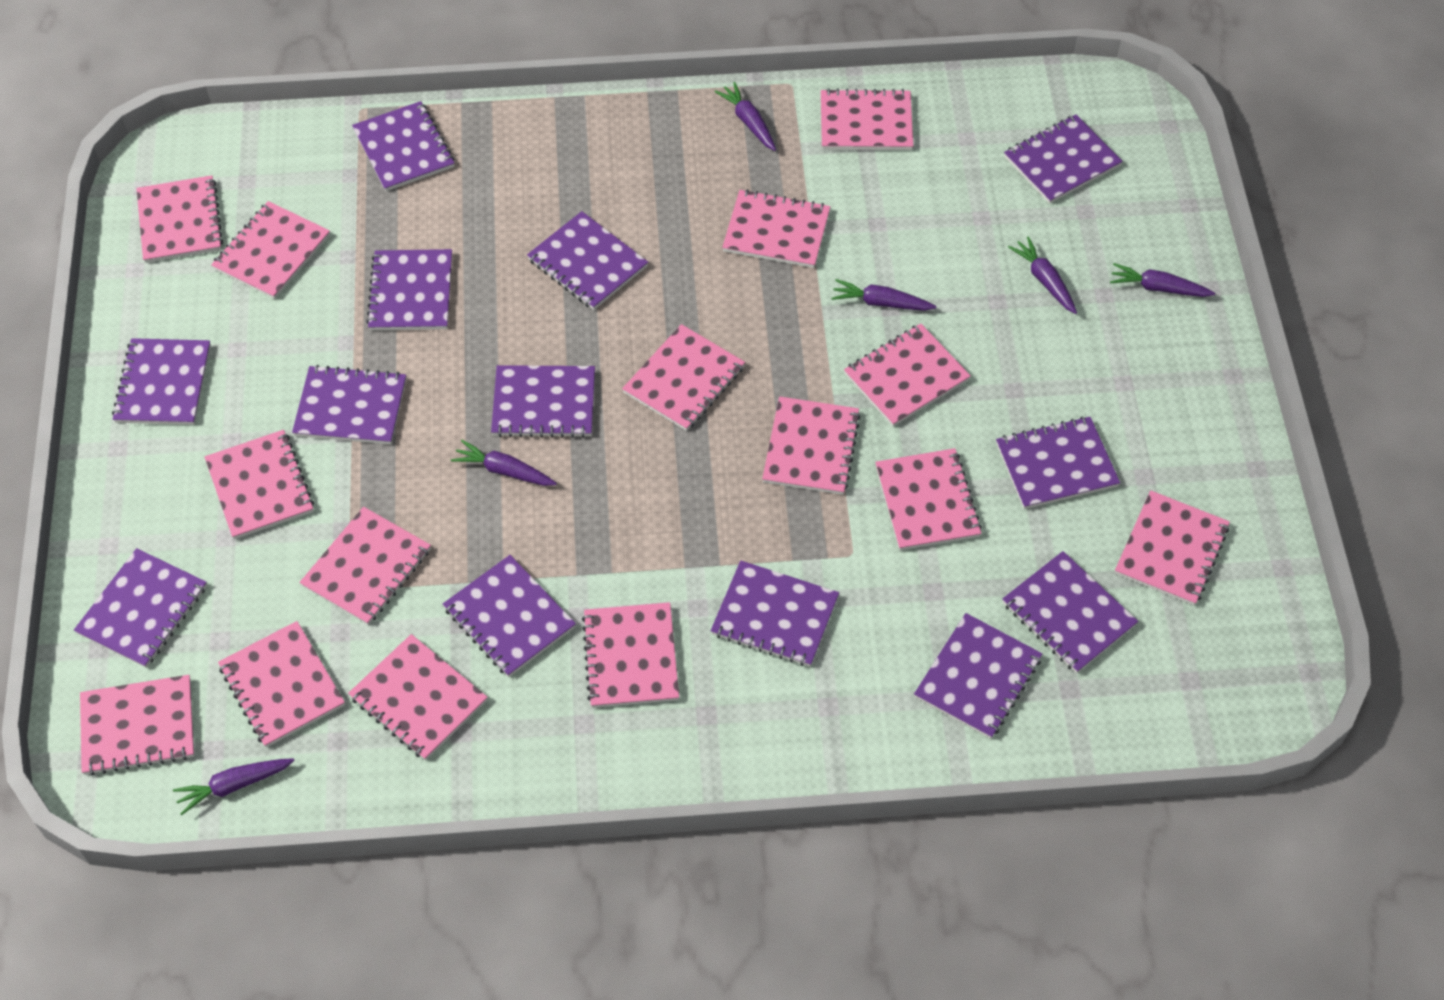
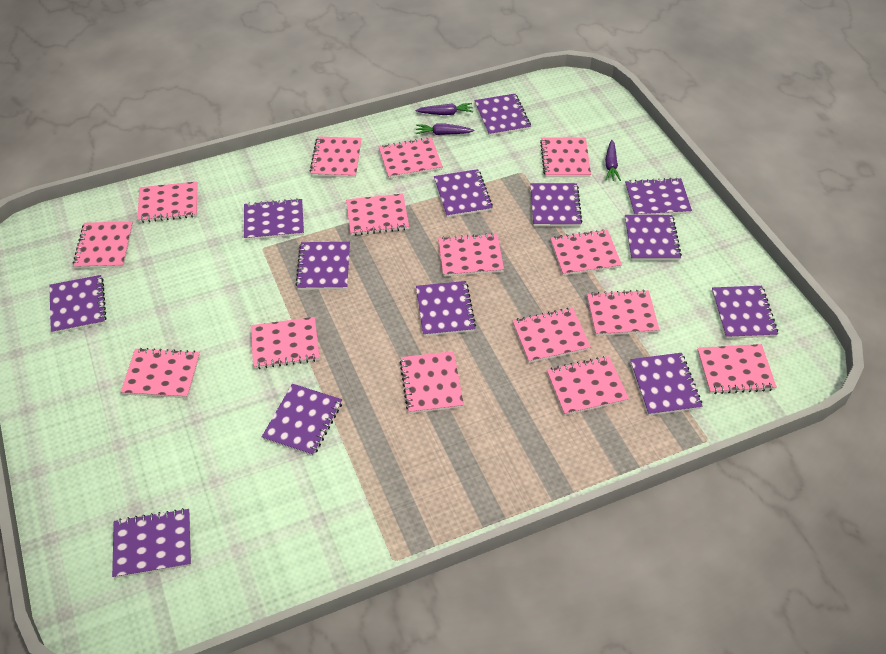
purple carrot: 6 -> 3

